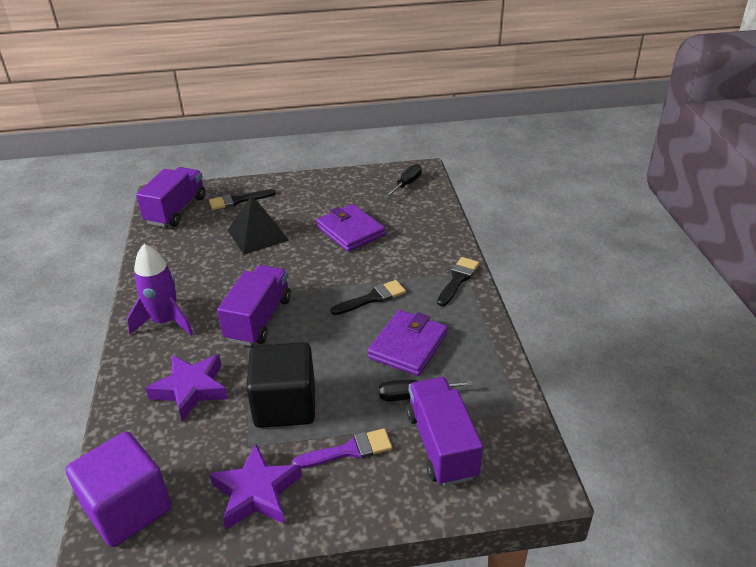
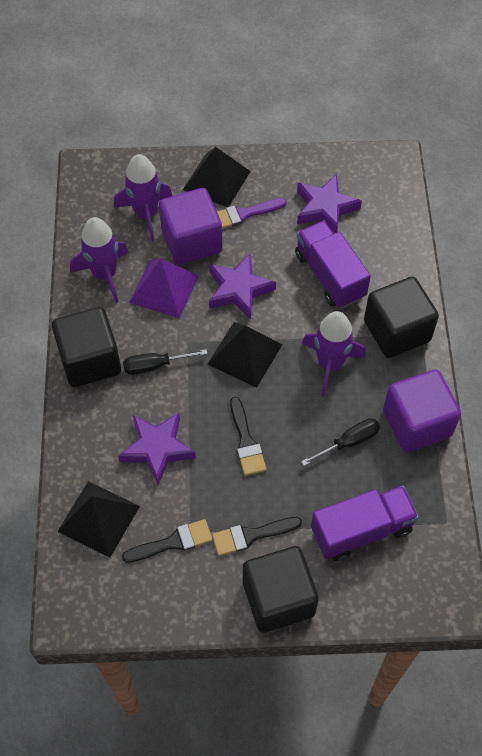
black cube: 1 -> 3
black pyramid: 1 -> 3
purple cube: 1 -> 2
purple pyramid: 0 -> 1
purple rocket: 1 -> 3
purple star: 2 -> 3
purple truck: 3 -> 2
purple wallet: 2 -> 0

